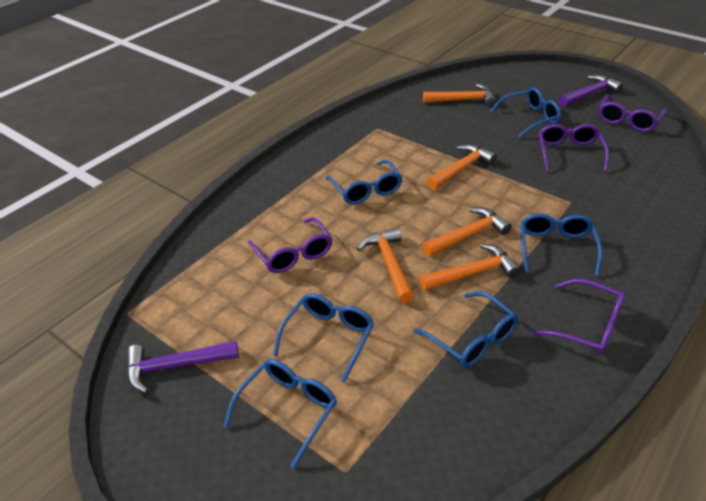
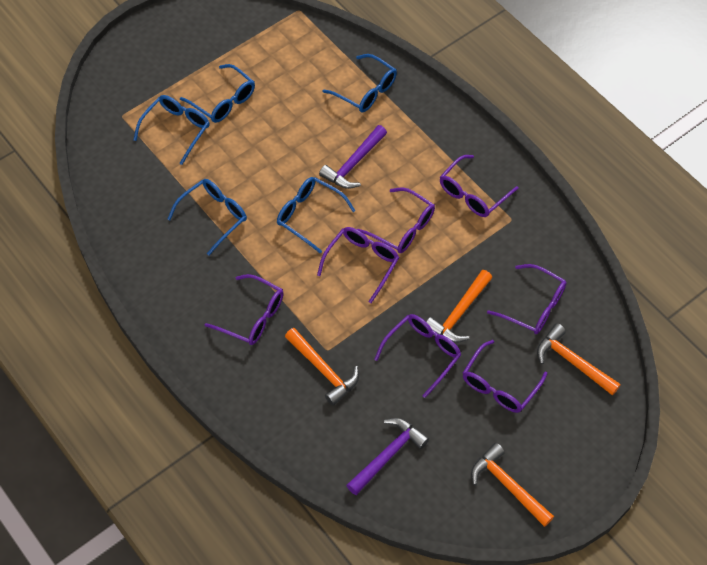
blue glasses: 6 -> 5
orange hammer: 5 -> 4
purple glasses: 4 -> 7

